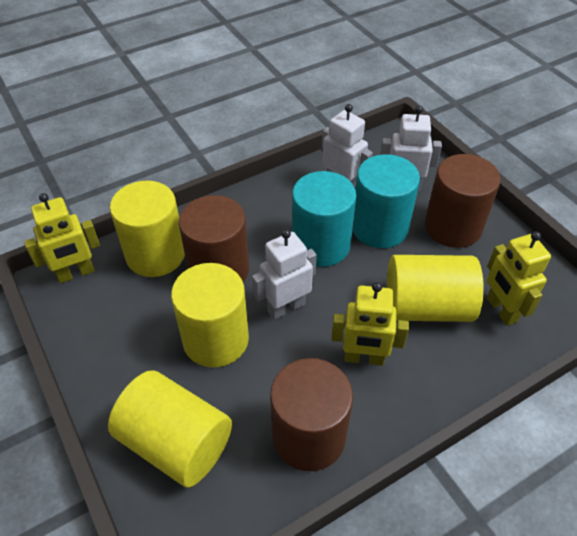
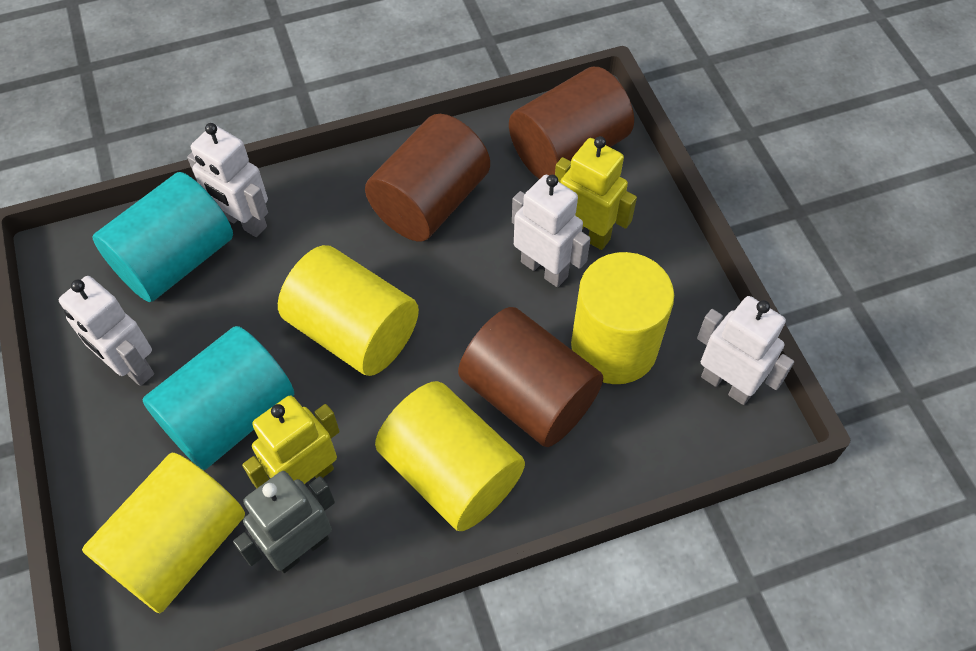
grey robot: 0 -> 1
white robot: 3 -> 4
yellow robot: 3 -> 2

